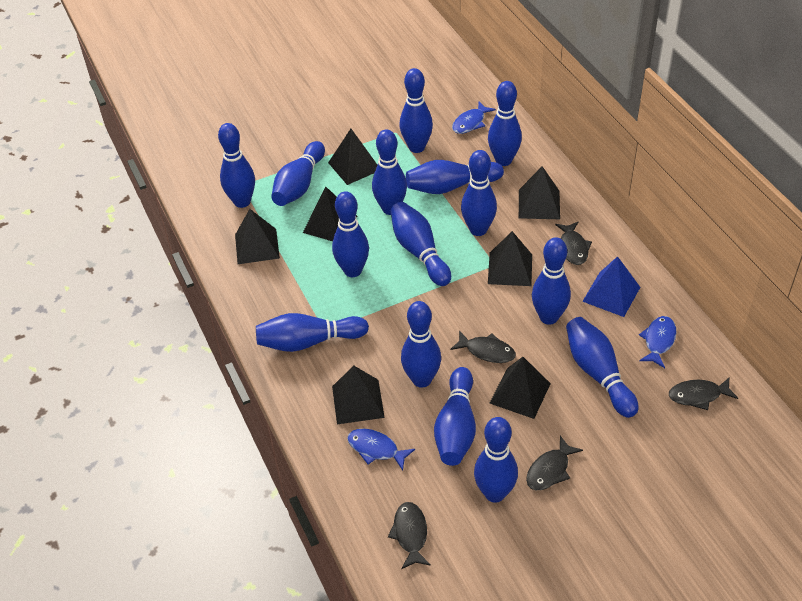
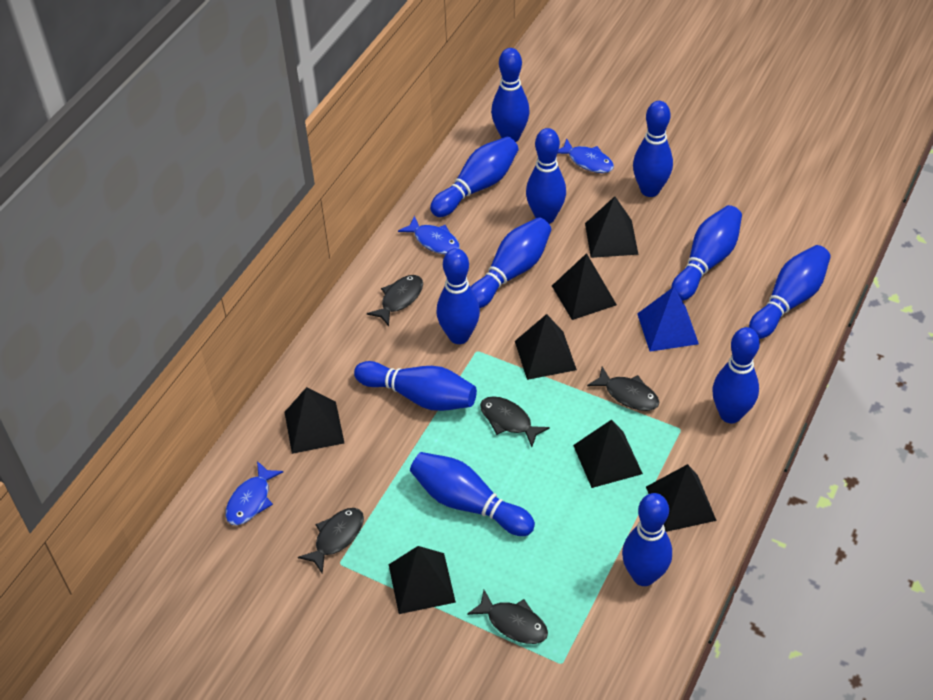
blue bowling pin: 15 -> 12

